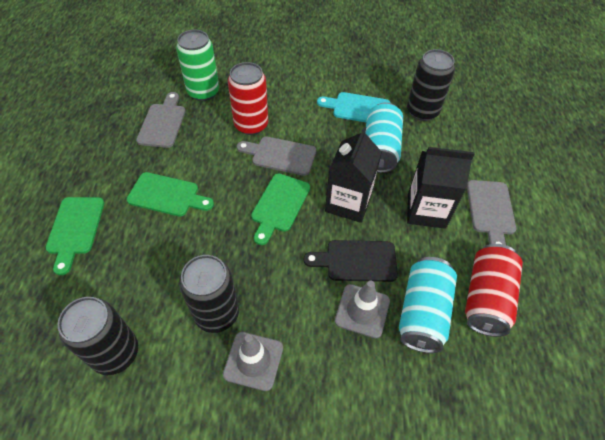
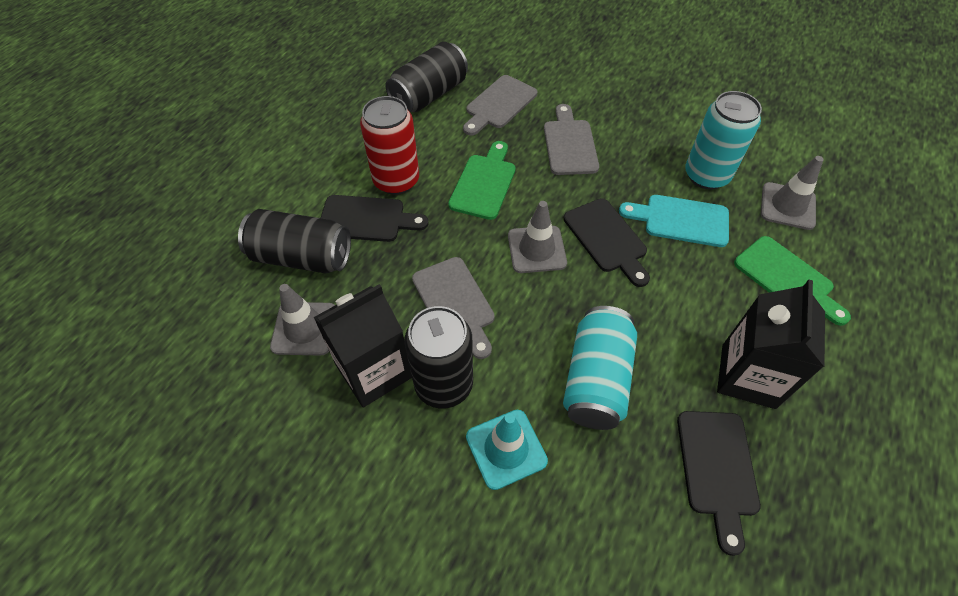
black cutting board: 1 -> 3
green can: 1 -> 0
green cutting board: 3 -> 2
grey traffic cone: 2 -> 3
red can: 2 -> 1
turquoise traffic cone: 0 -> 1

